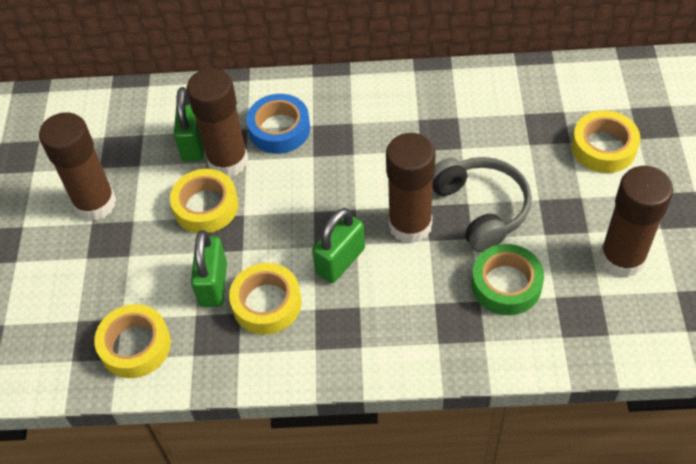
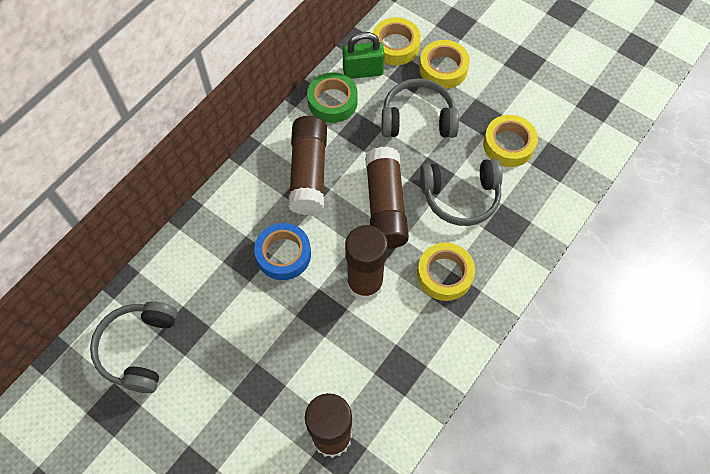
green padlock: 3 -> 1
grey headphones: 1 -> 3

